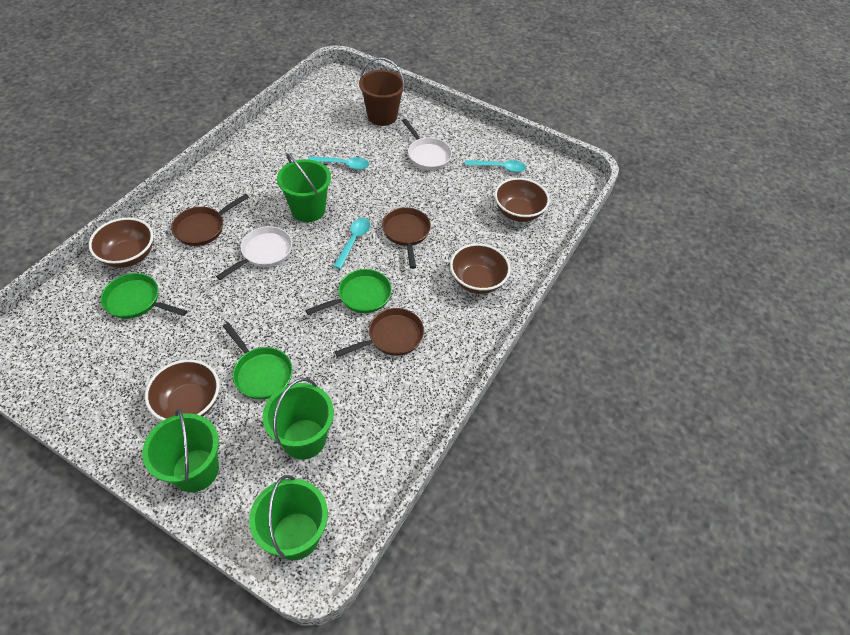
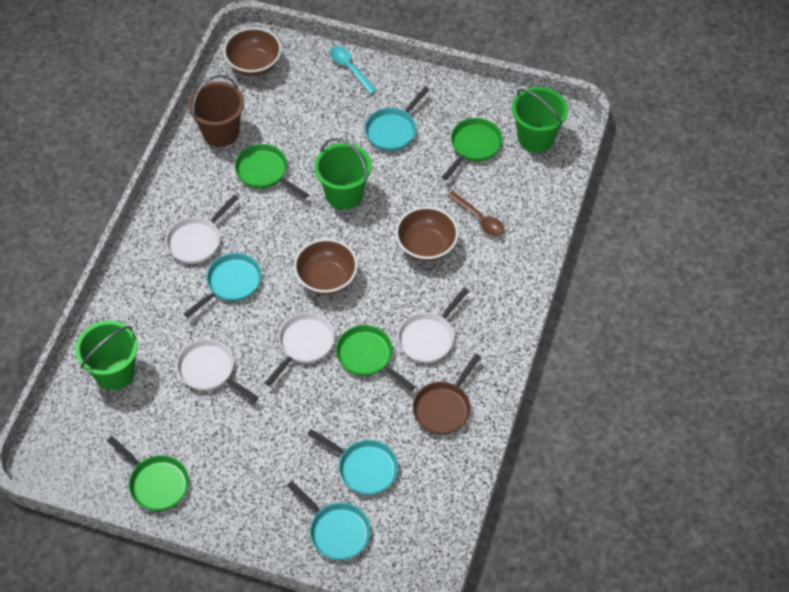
brown bowl: 4 -> 3
brown pan: 3 -> 1
brown spoon: 0 -> 1
green bucket: 4 -> 3
green pan: 3 -> 4
turquoise pan: 0 -> 4
turquoise spoon: 3 -> 1
white pan: 2 -> 4

